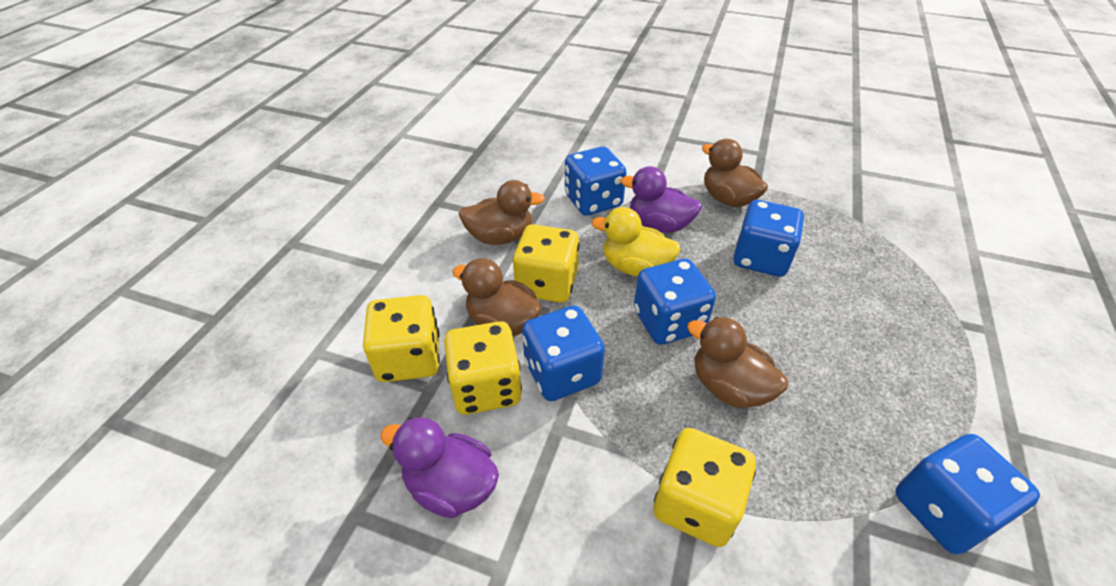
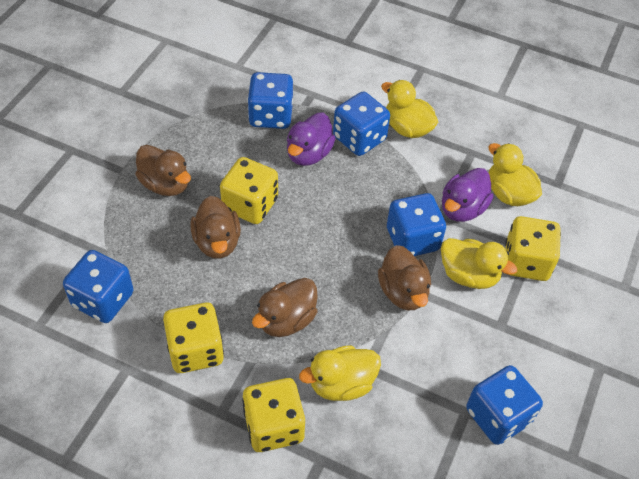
yellow duck: 1 -> 4

